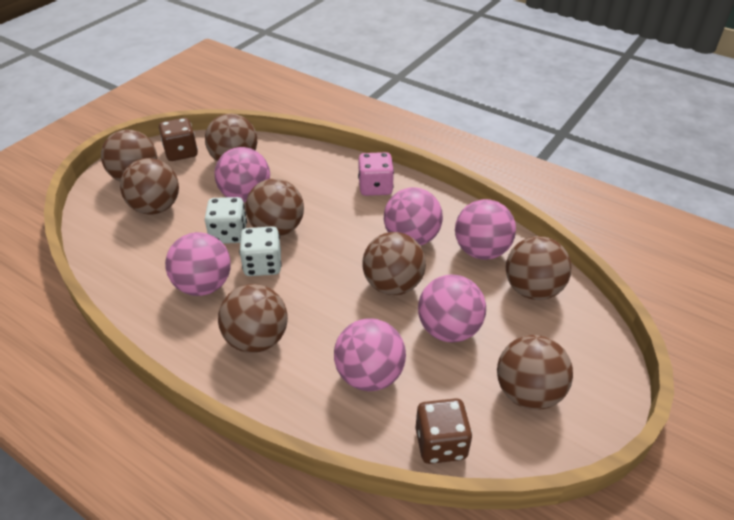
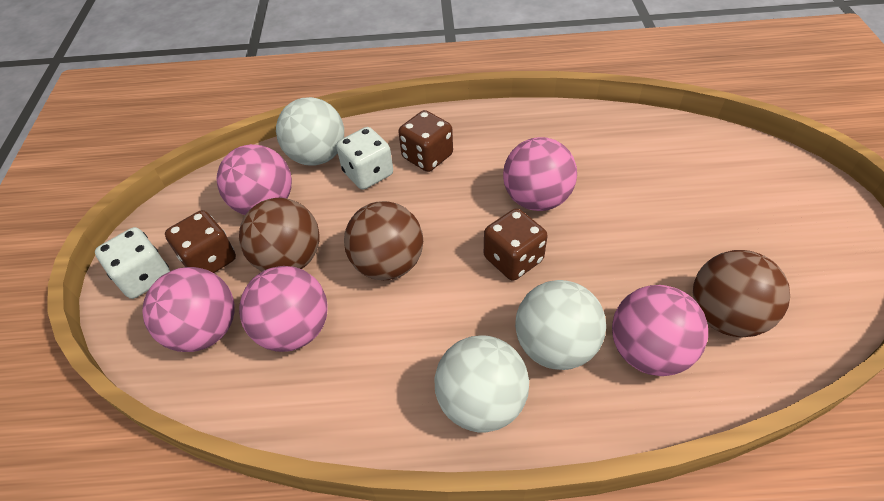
brown ball: 8 -> 3
brown dice: 2 -> 3
pink ball: 6 -> 5
pink dice: 1 -> 0
white ball: 0 -> 3

